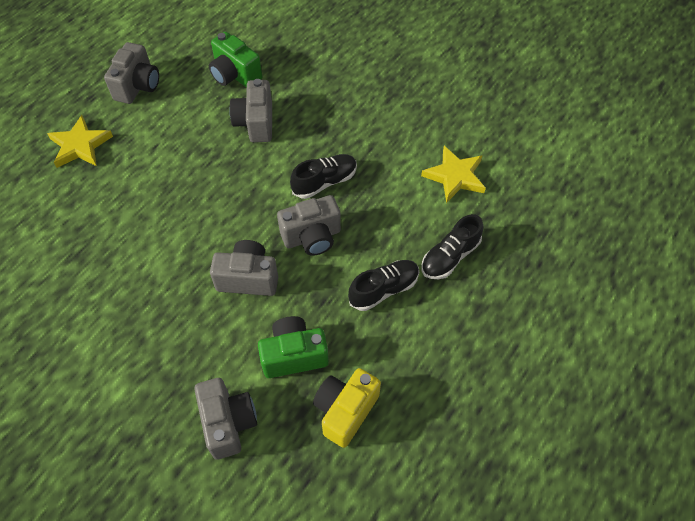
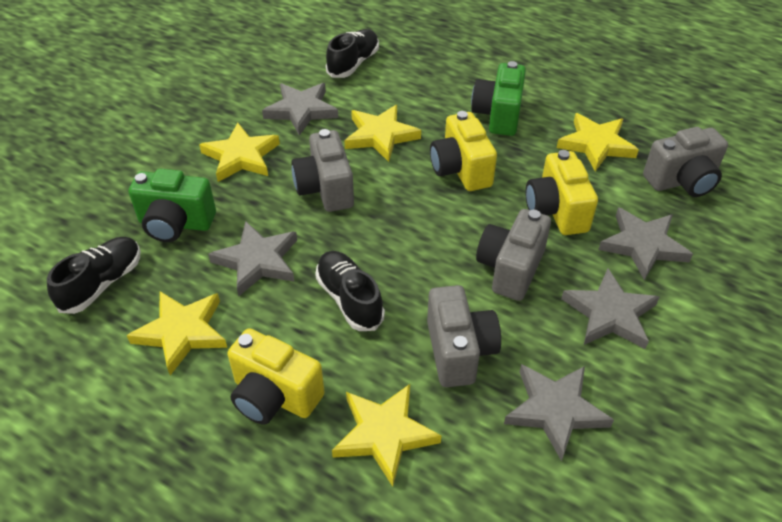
grey camera: 5 -> 4
grey star: 0 -> 5
yellow camera: 1 -> 3
yellow star: 2 -> 5

